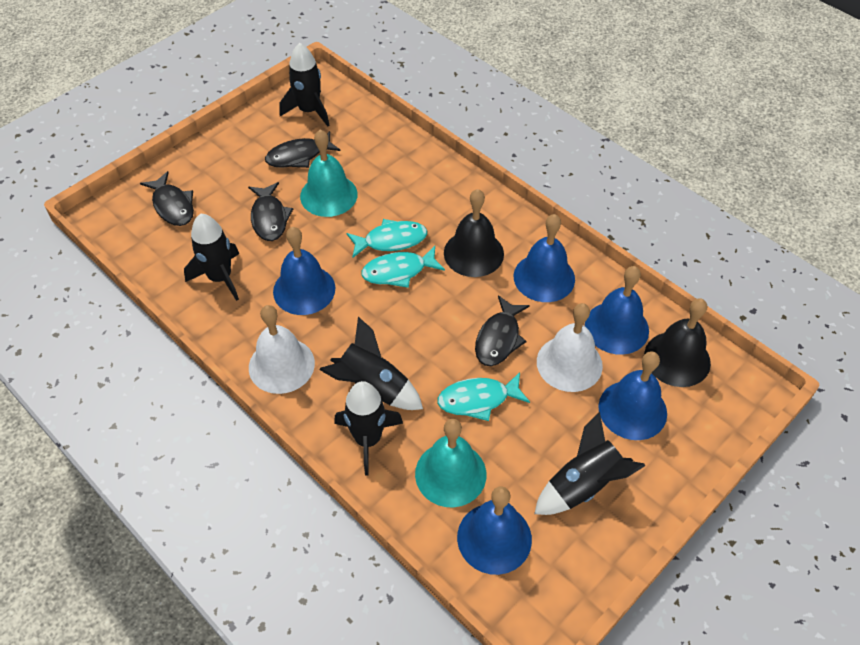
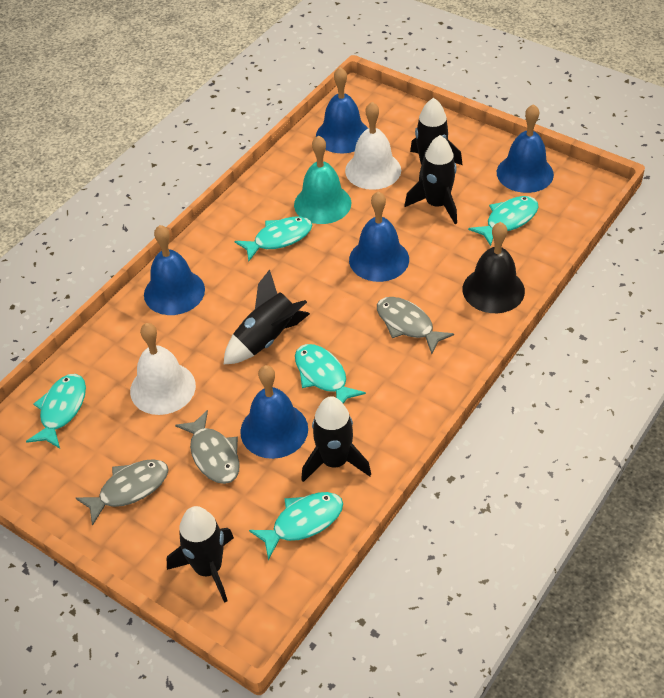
black bell: 2 -> 1
black fish: 4 -> 0
grey fish: 0 -> 3
turquoise bell: 2 -> 1
turquoise fish: 3 -> 5

